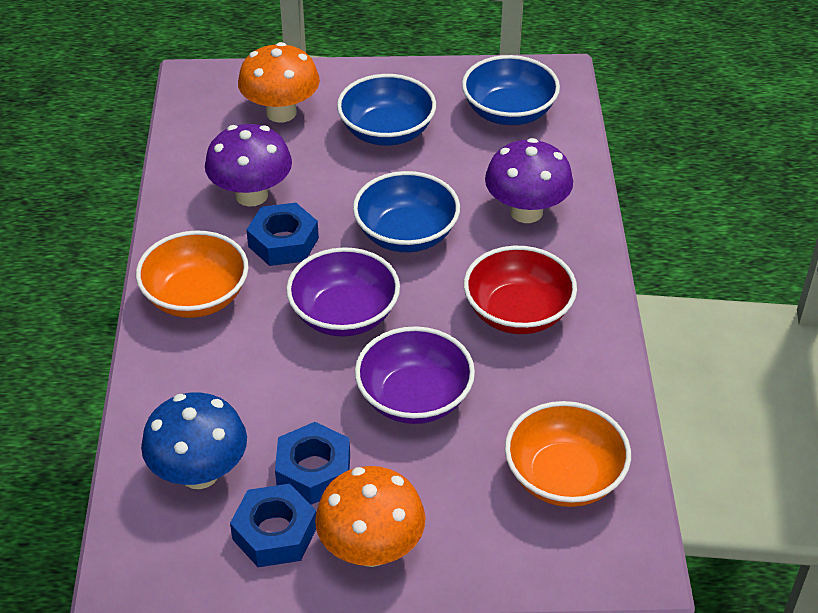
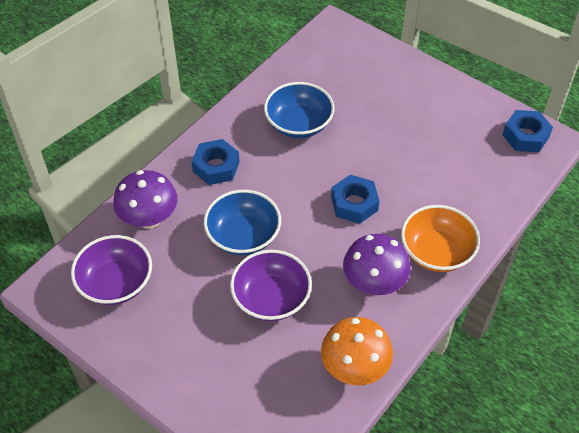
blue bowl: 3 -> 2
blue mushroom: 1 -> 0
orange bowl: 2 -> 1
orange mushroom: 2 -> 1
red bowl: 1 -> 0

